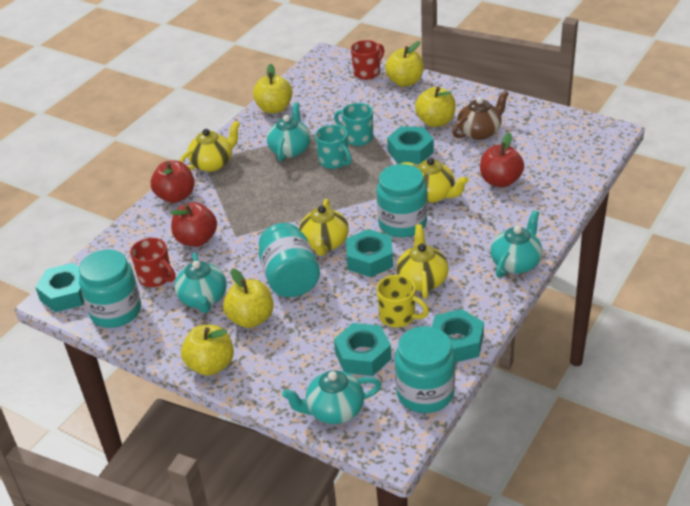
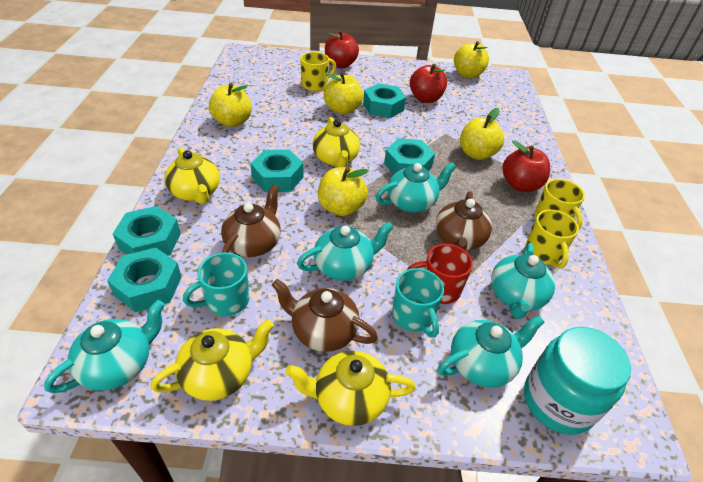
brown teapot: 1 -> 3
red mug: 2 -> 1
turquoise jar: 4 -> 1
turquoise teapot: 4 -> 5
yellow mug: 1 -> 3

